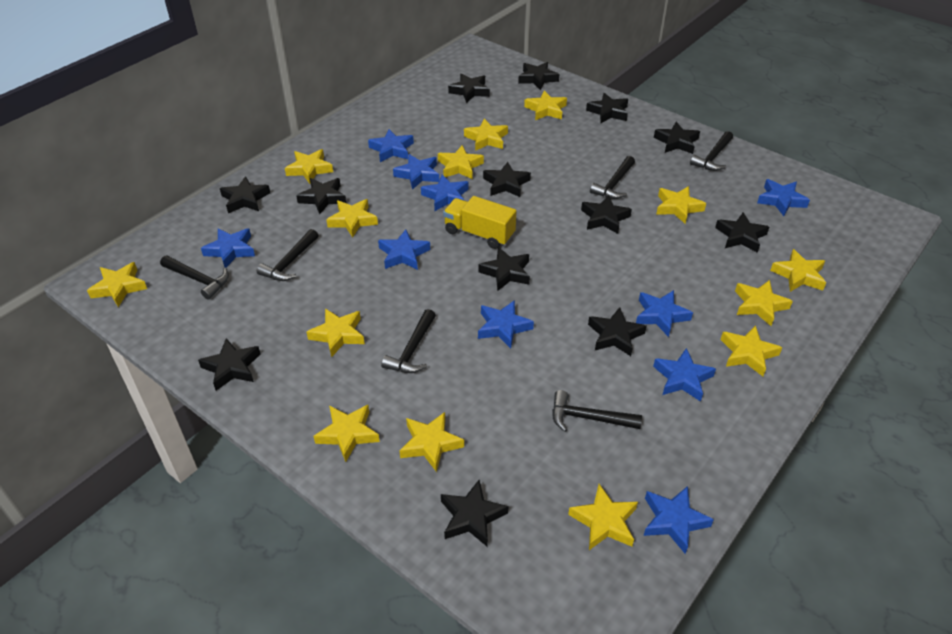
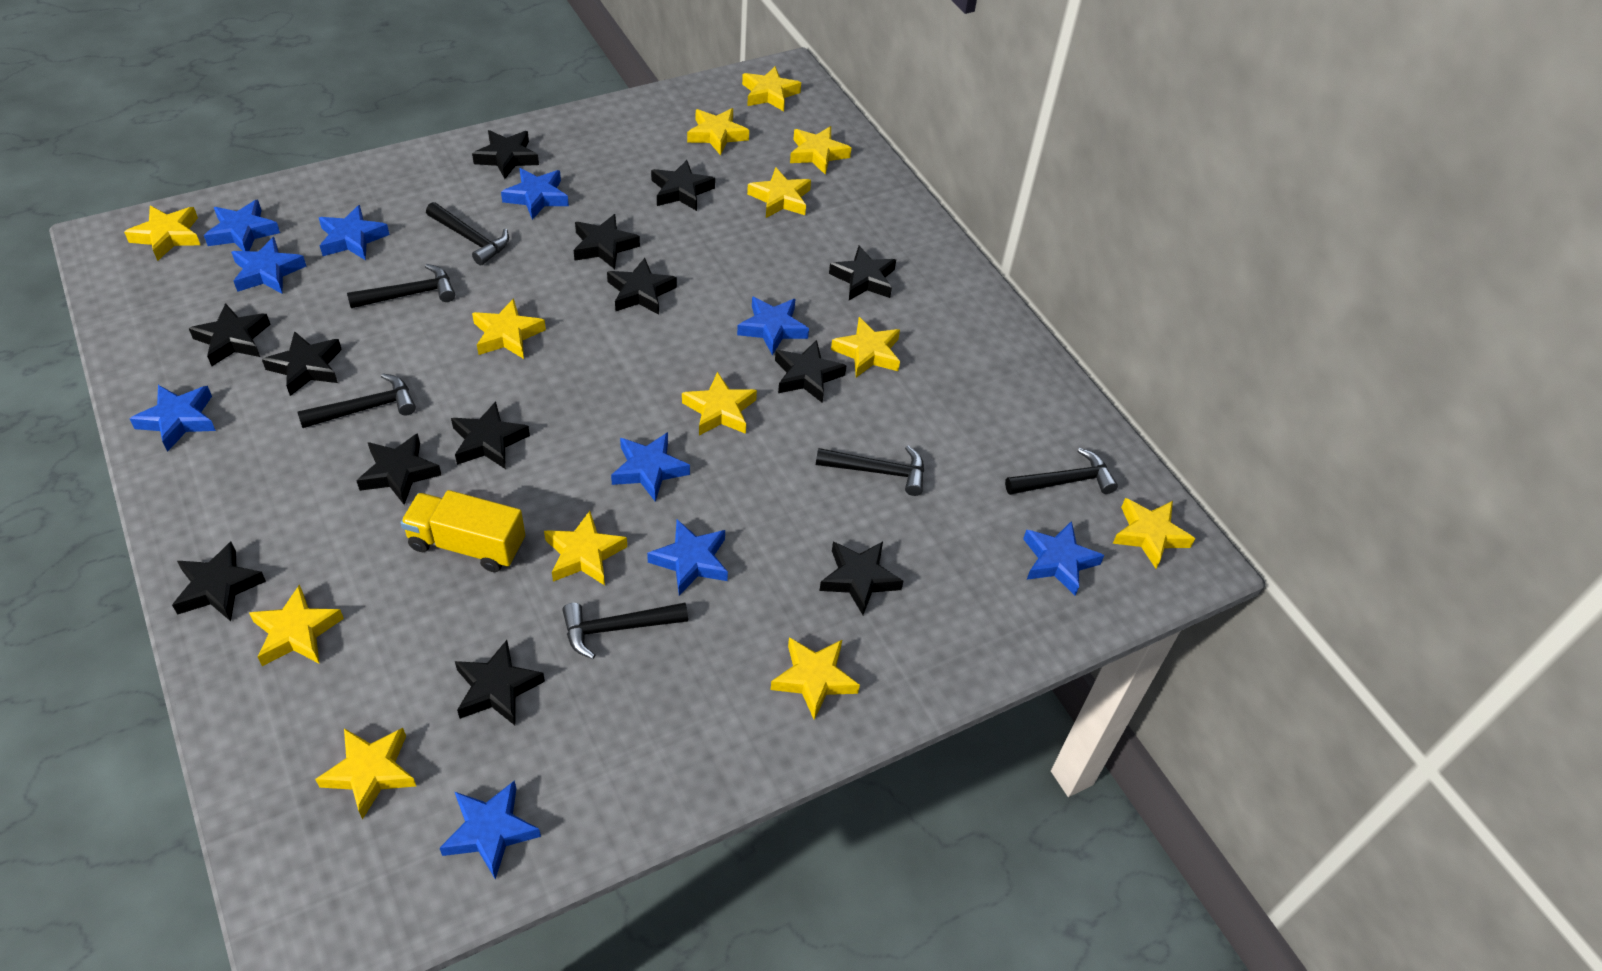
yellow star: 14 -> 13

